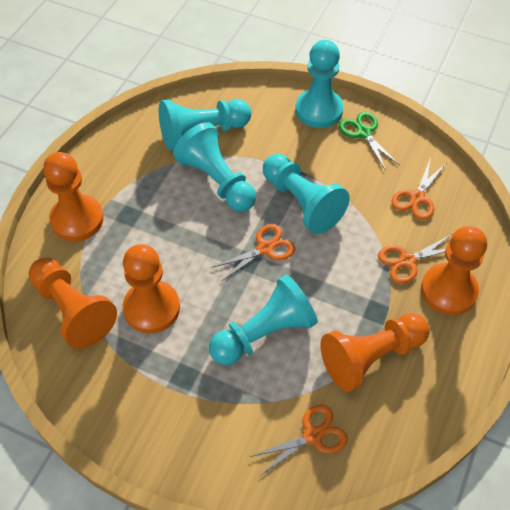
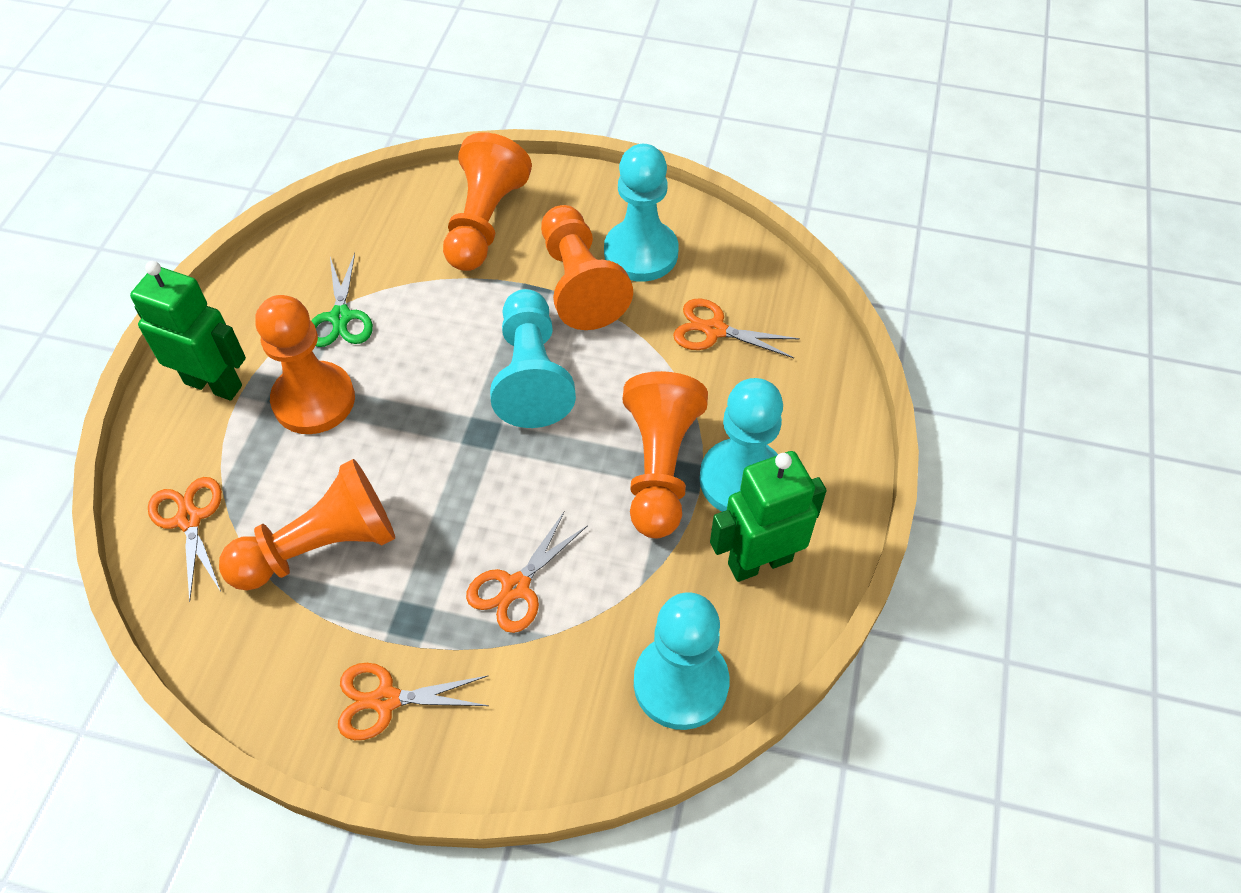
green robot: 0 -> 2
turquoise pawn: 5 -> 4

